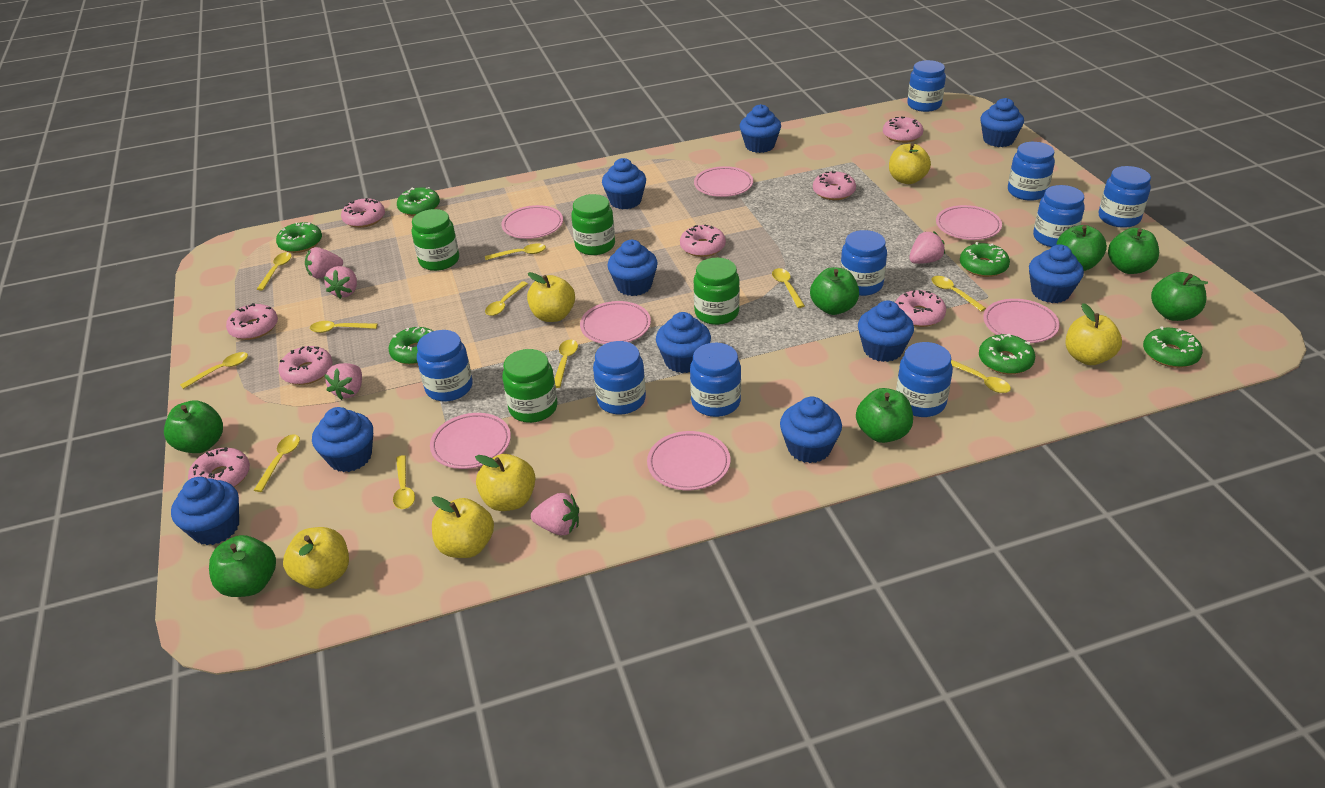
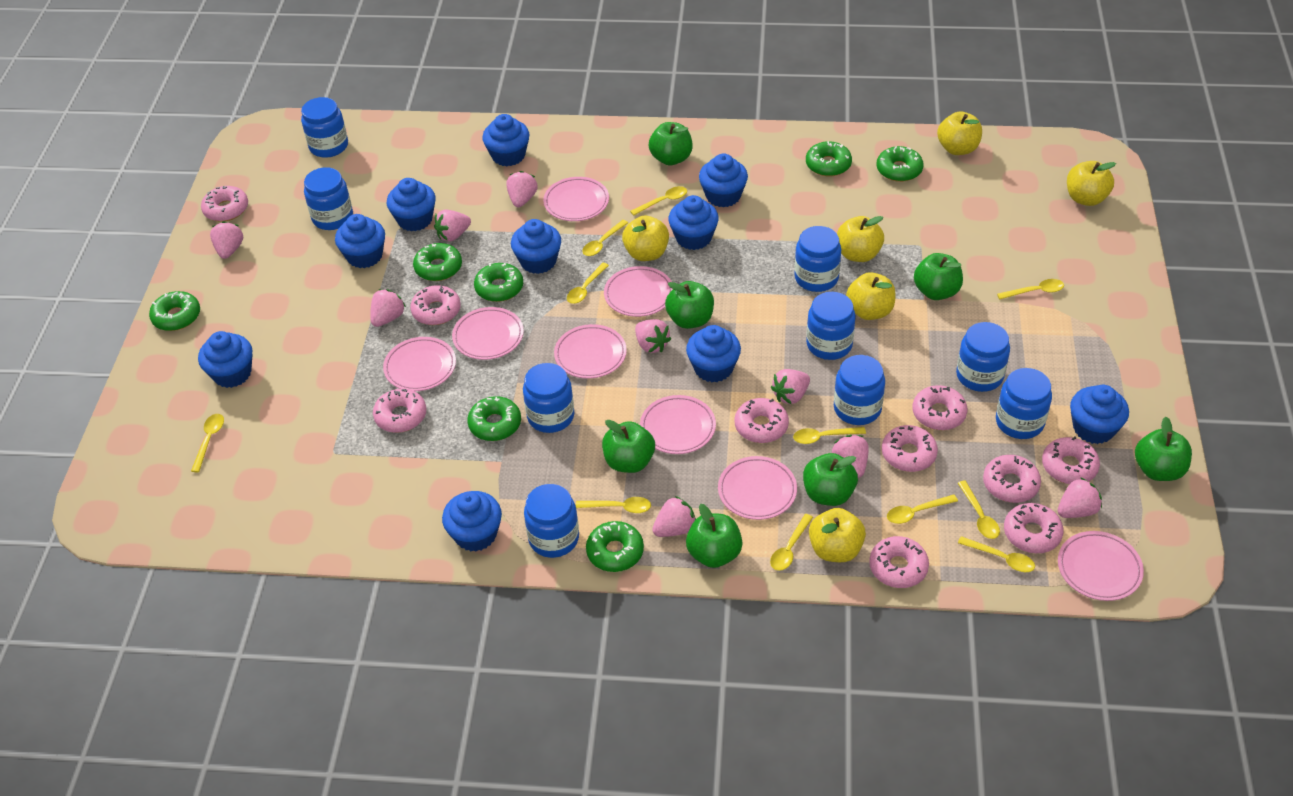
green donut: 6 -> 7
green jar: 4 -> 0
pink donut: 8 -> 10
pink plate: 7 -> 8
pink strawberry: 5 -> 9

